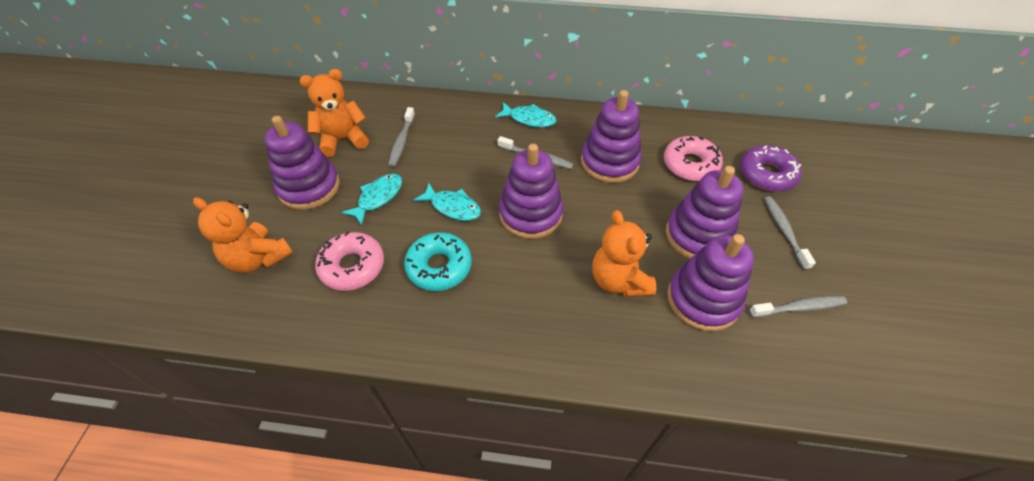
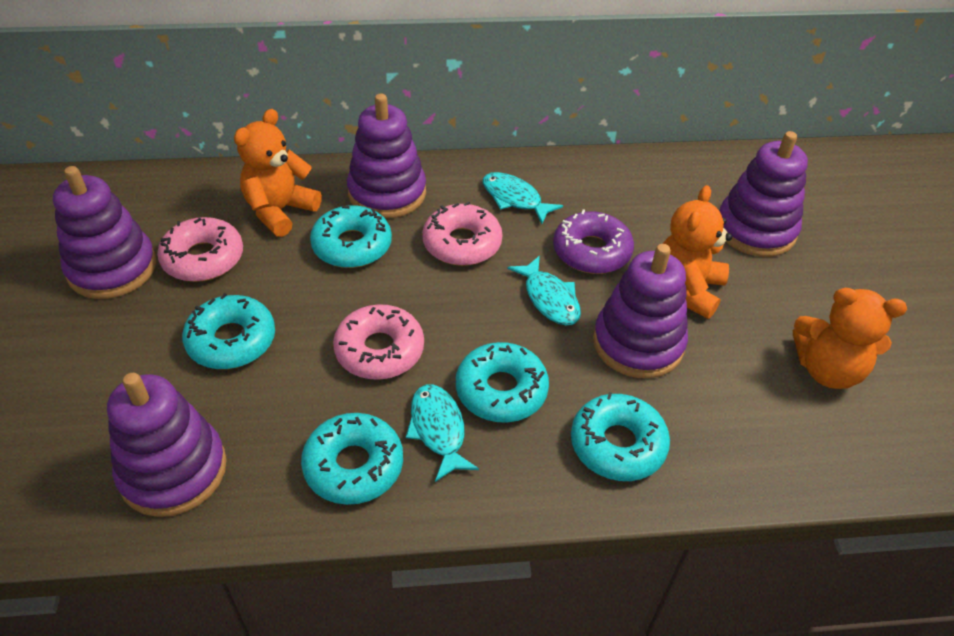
grey toothbrush: 4 -> 0
pink donut: 2 -> 3
turquoise donut: 1 -> 5

